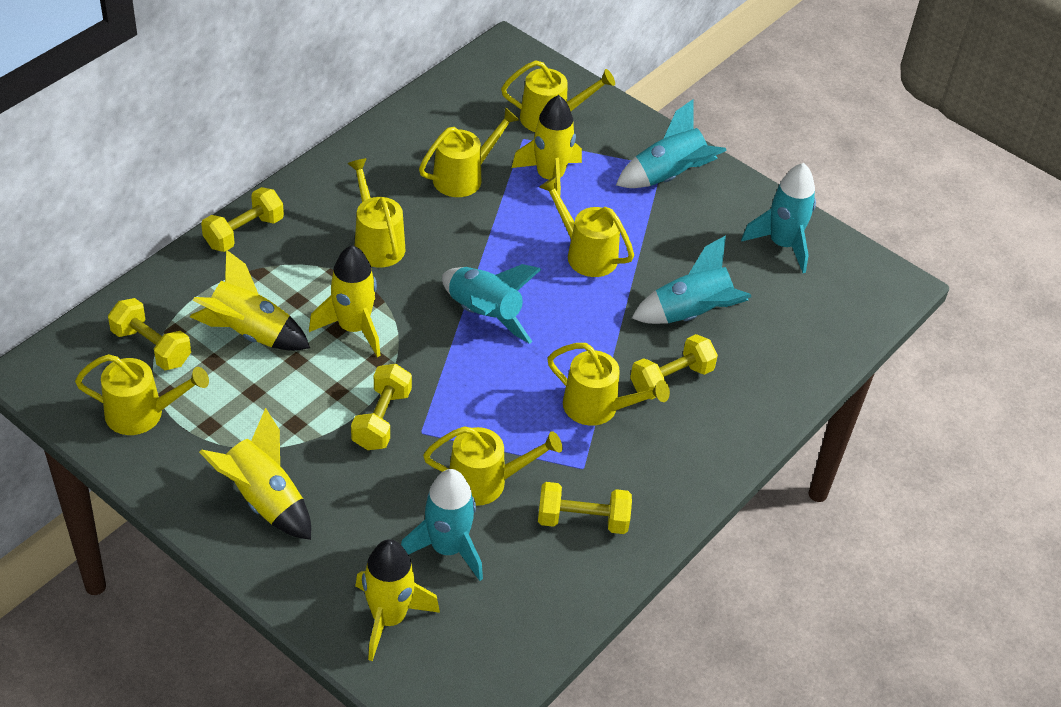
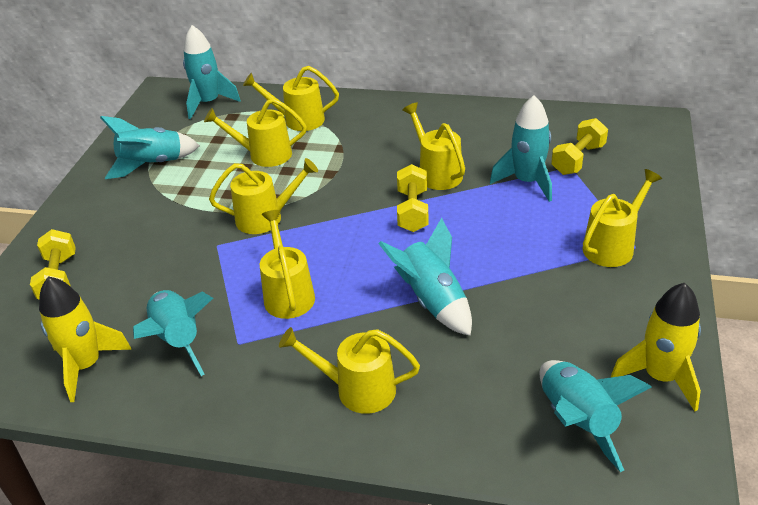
turquoise rocket: 5 -> 6
yellow dumbbell: 5 -> 3
yellow rocket: 5 -> 2

